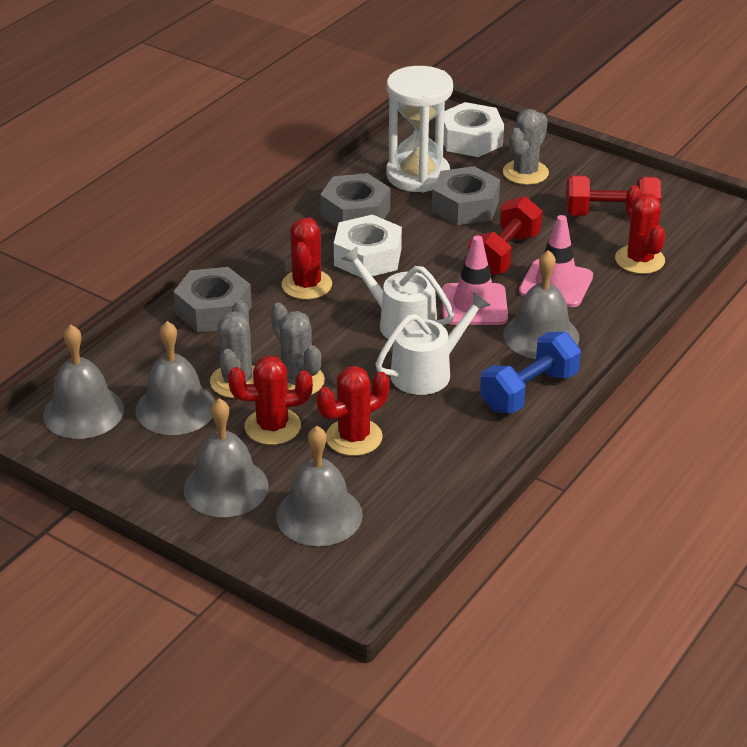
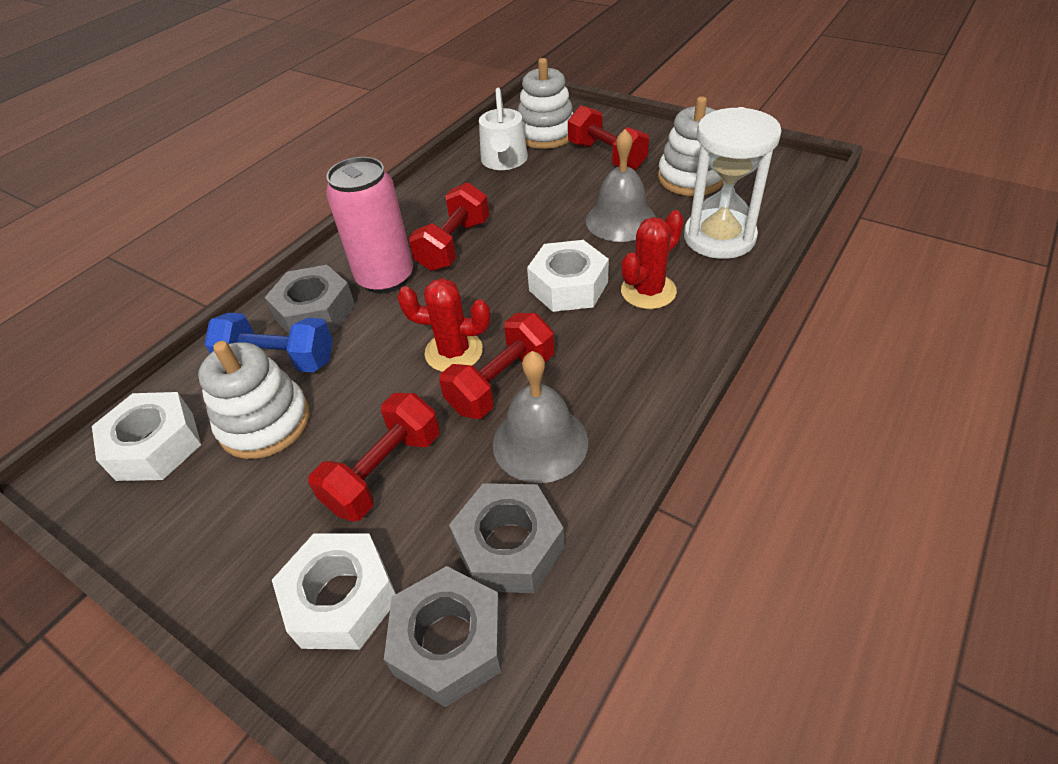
grey bell: 5 -> 2
grey cactus: 3 -> 0
pink can: 0 -> 1
pink traffic cone: 2 -> 0
red cactus: 4 -> 2
red dumbbell: 2 -> 4
white nut: 2 -> 3
white stacking toy: 0 -> 3
white watering can: 2 -> 1

